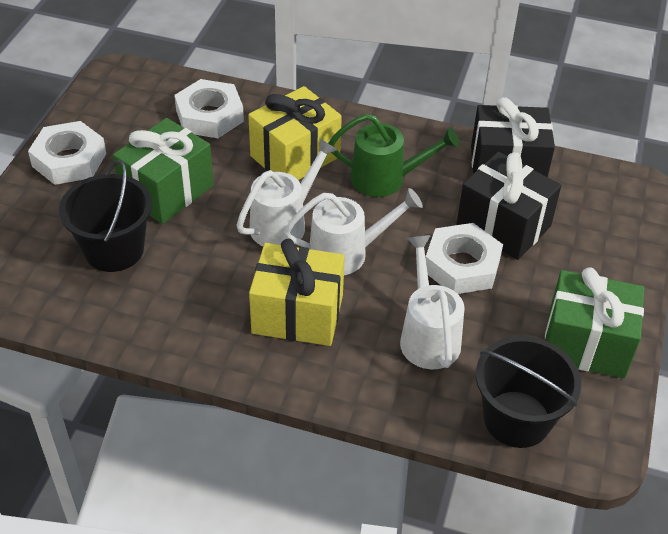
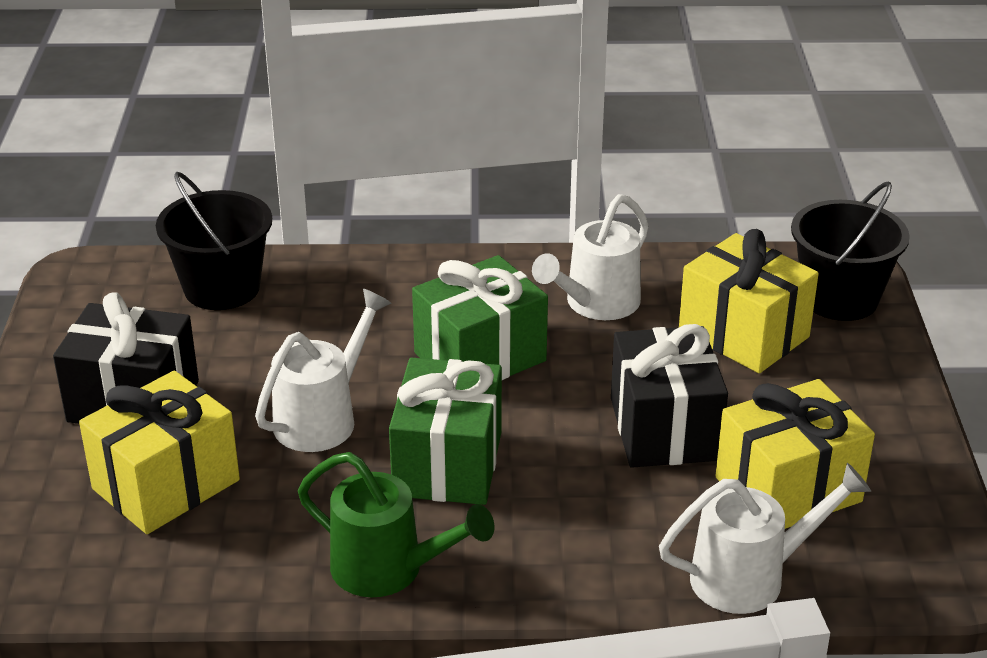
white nut: 3 -> 0
yellow gift: 2 -> 3

